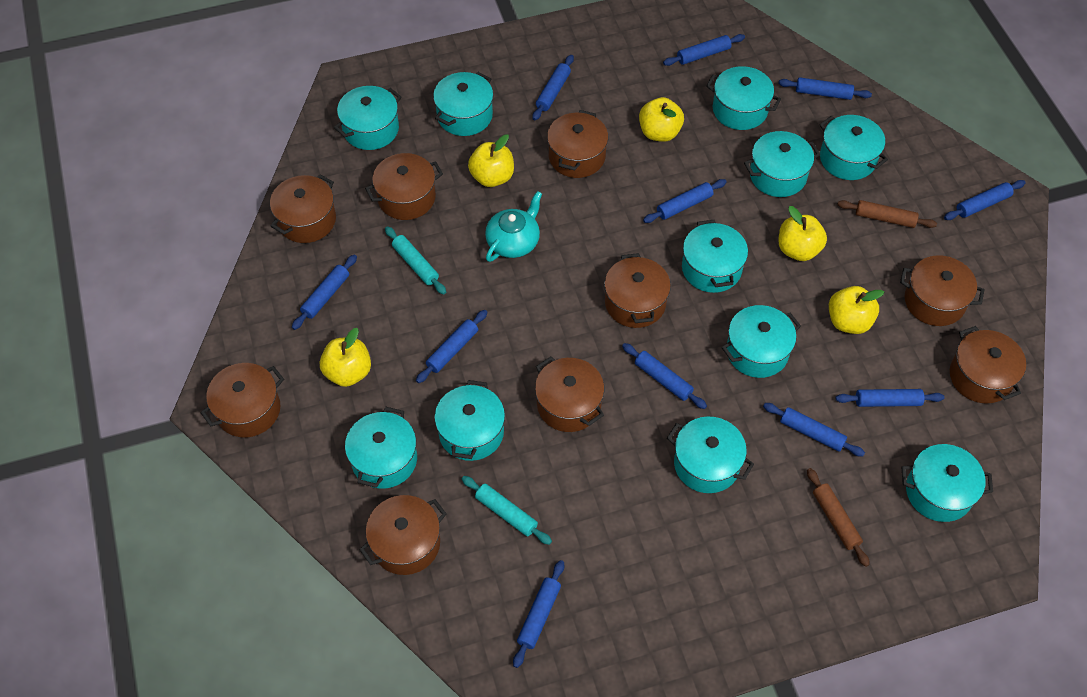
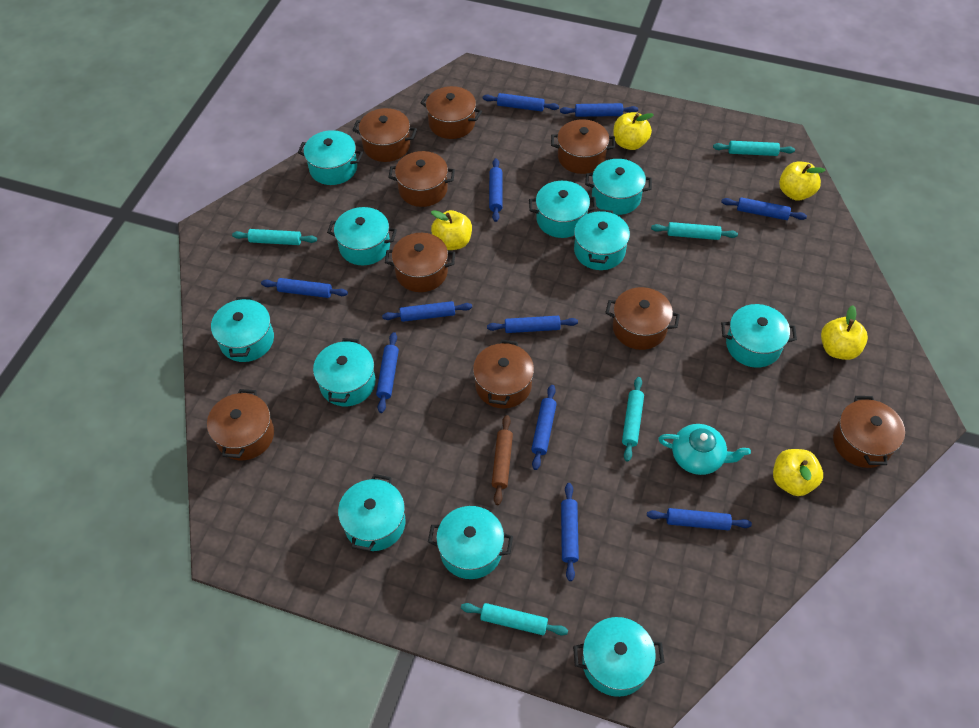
brown rolling pin: 2 -> 1
turquoise rolling pin: 2 -> 5

